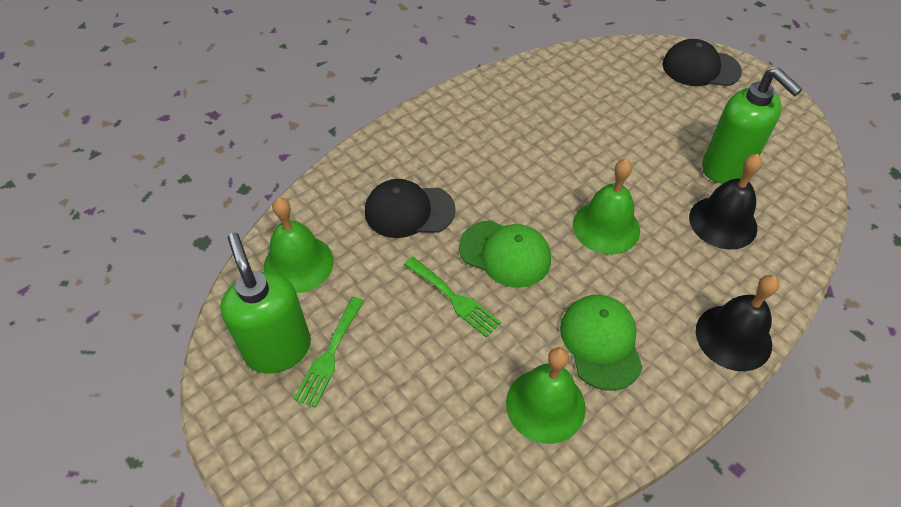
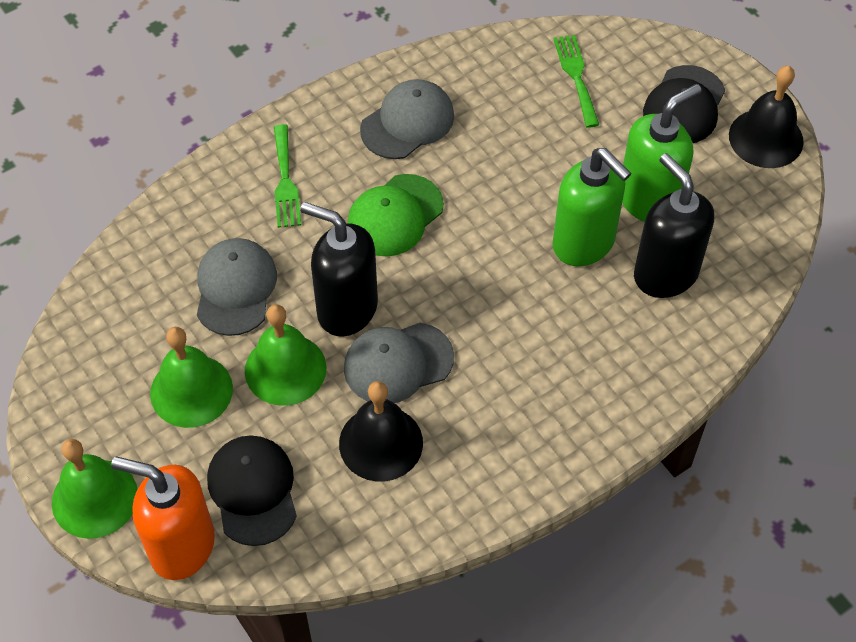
black soap dispenser: 0 -> 2
green cap: 2 -> 1
grey cap: 0 -> 3
orange soap dispenser: 0 -> 1

